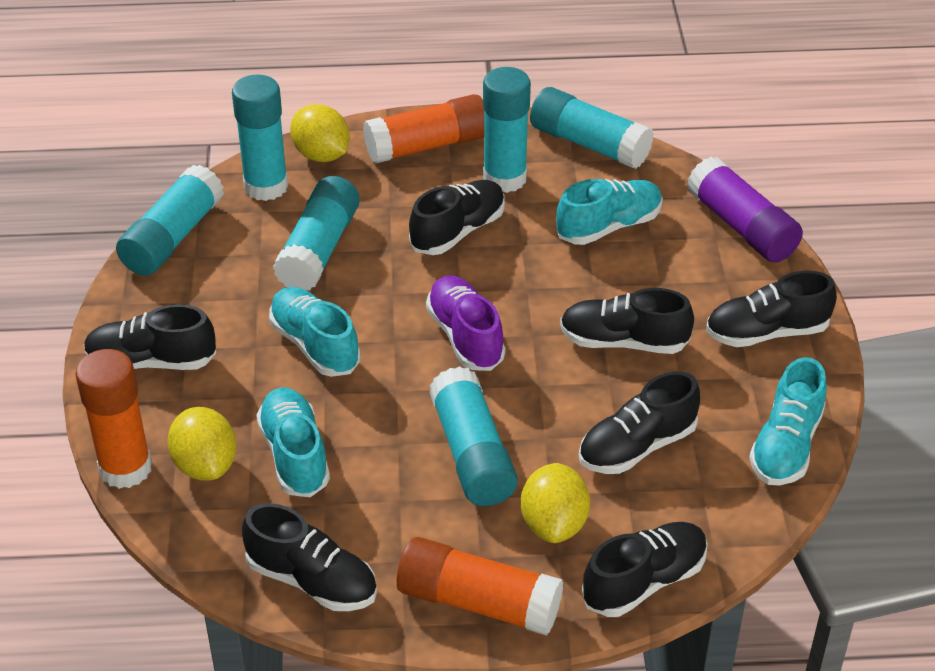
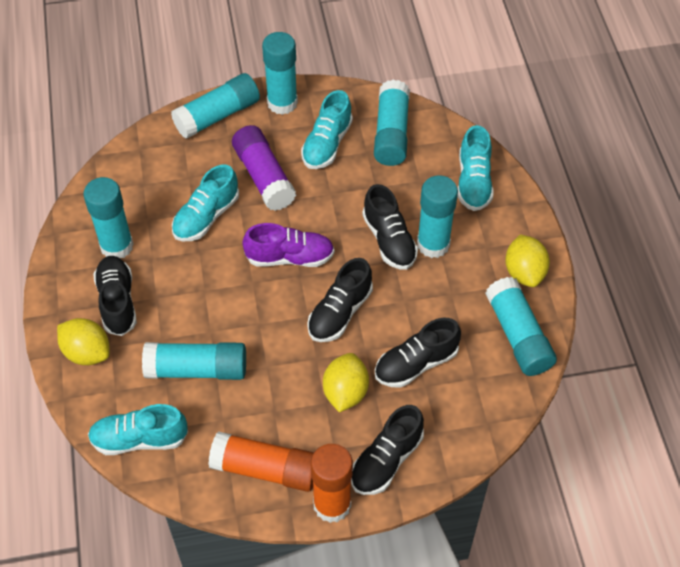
black shoe: 7 -> 5
orange glue stick: 3 -> 2
turquoise glue stick: 6 -> 7

